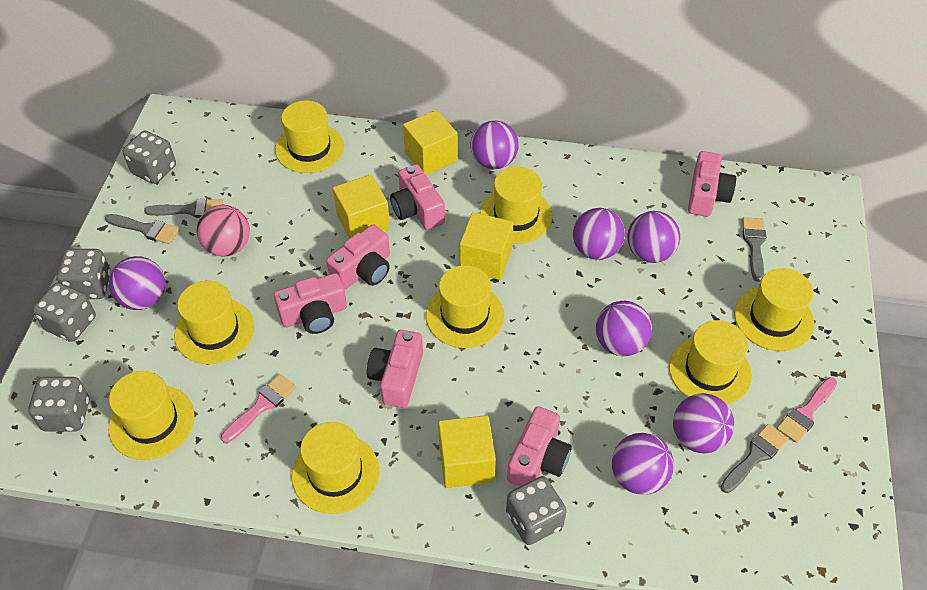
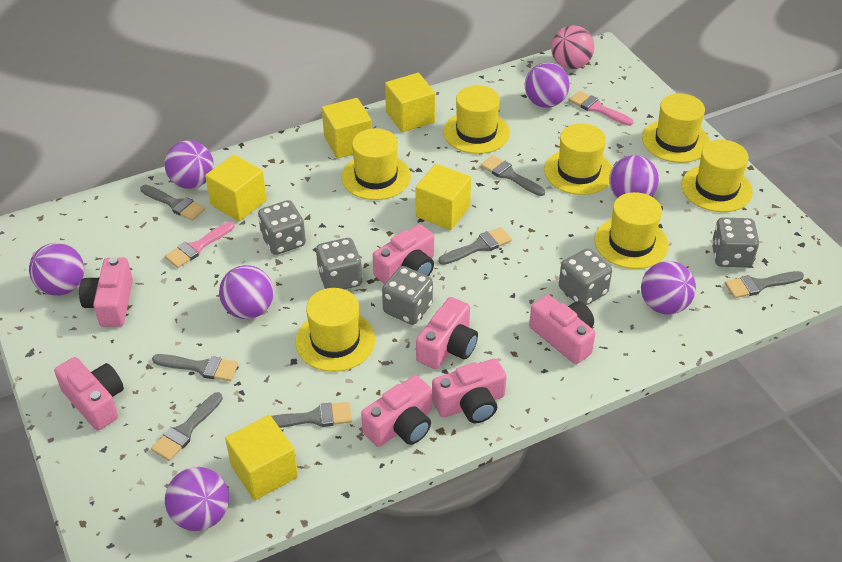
grey brush: 4 -> 7
pink camera: 6 -> 7
yellow cube: 4 -> 5
yellow hat: 8 -> 7

